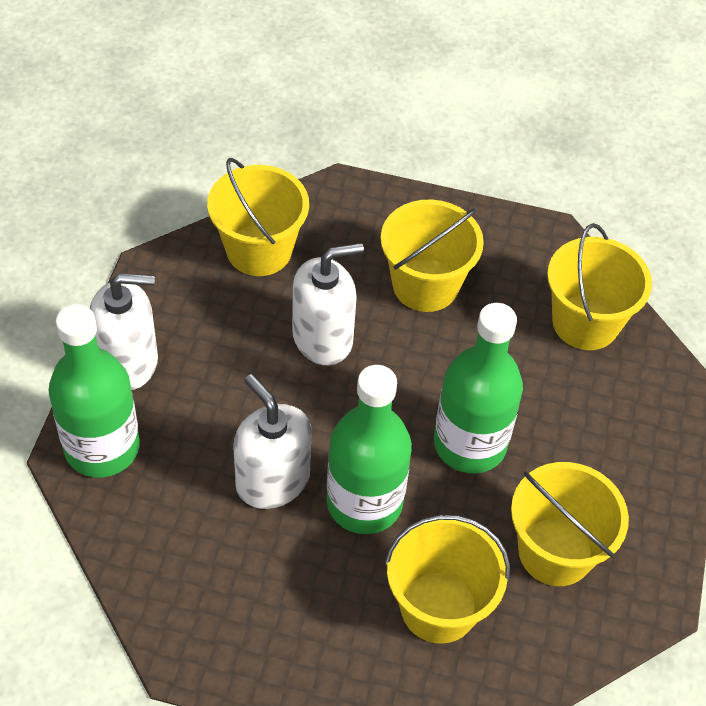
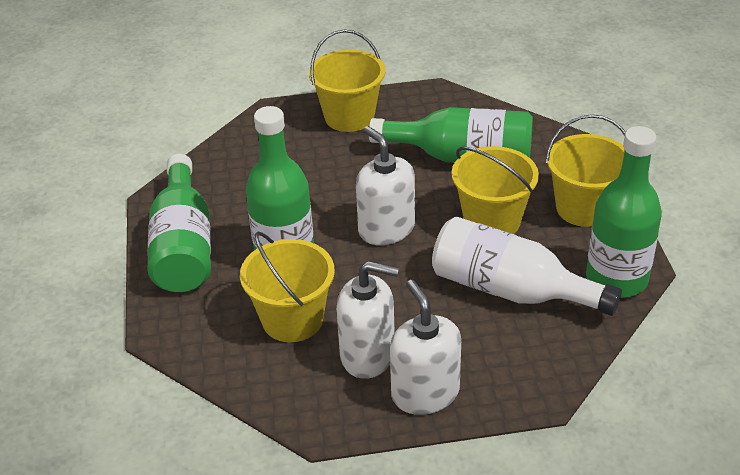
green bottle: 3 -> 4
white bottle: 0 -> 1
yellow bucket: 5 -> 4

